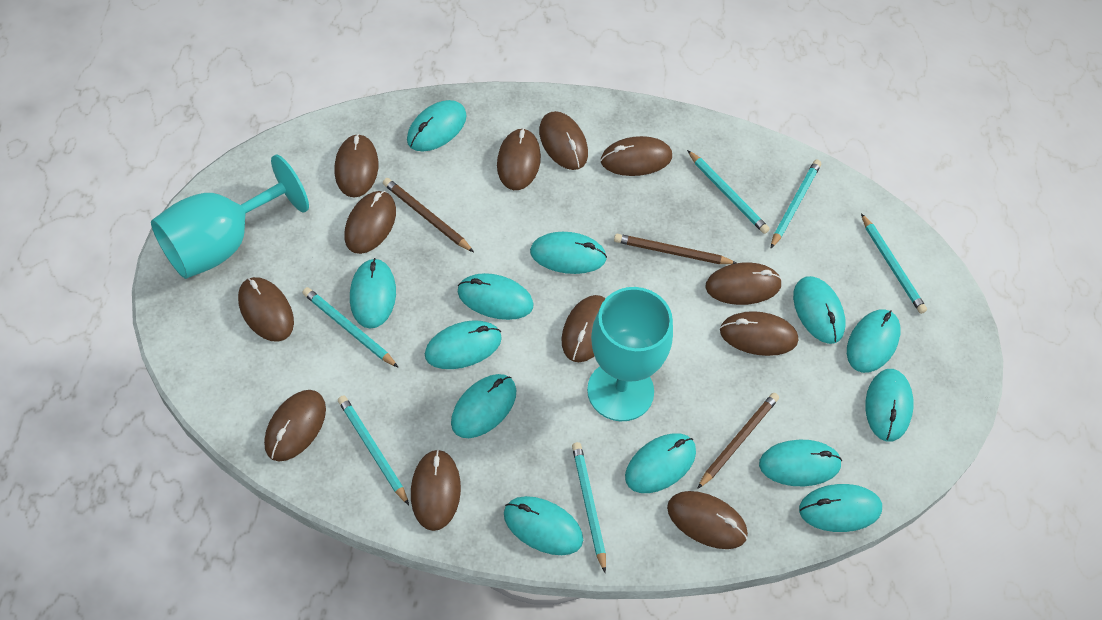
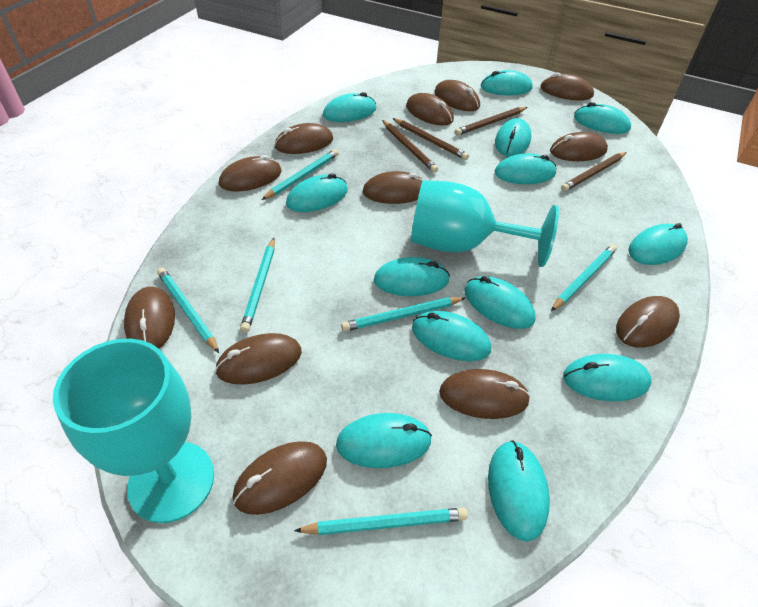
brown pencil: 3 -> 4

